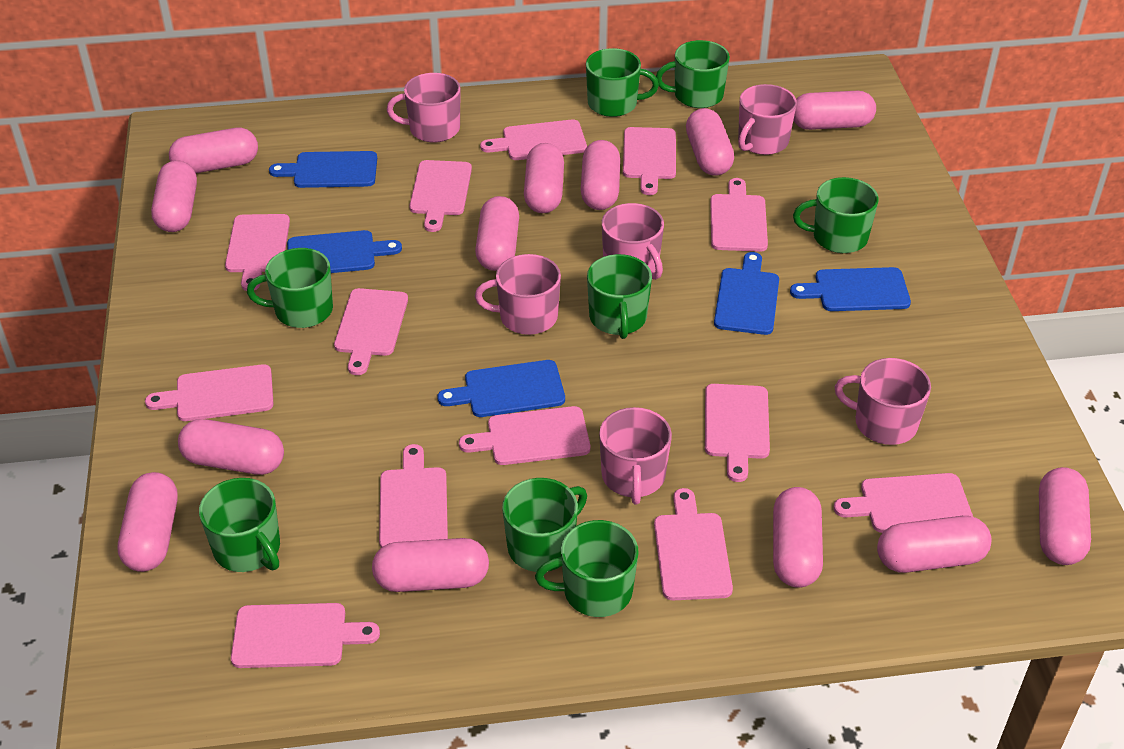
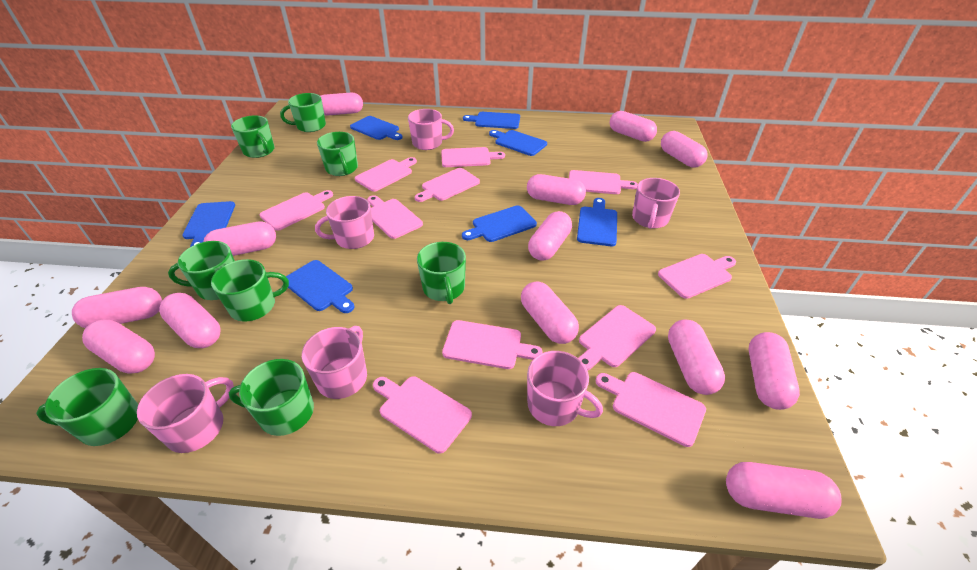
blue cutting board: 5 -> 7
pink cutting board: 13 -> 11

